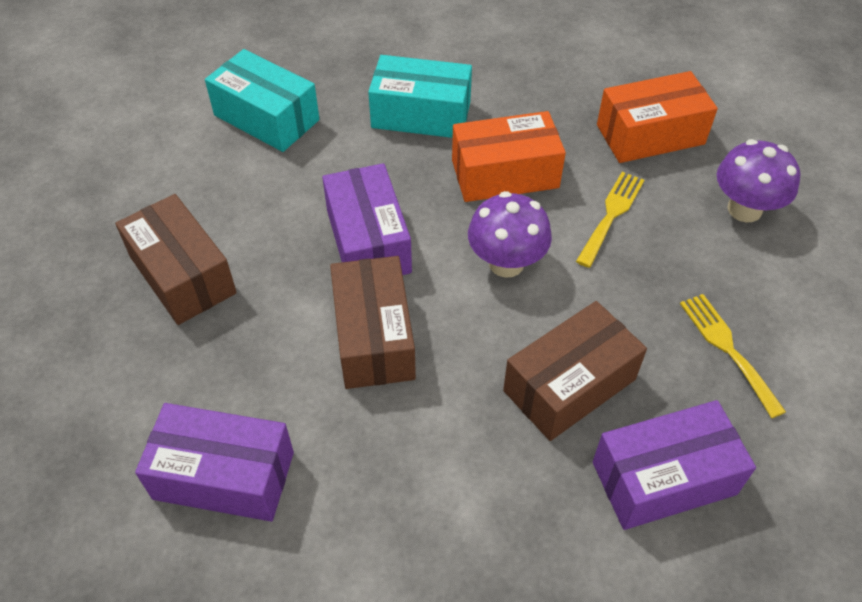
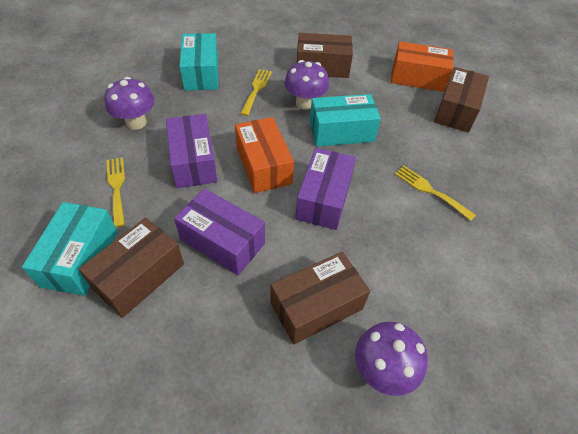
brown box: 3 -> 4
purple mushroom: 2 -> 3
turquoise box: 2 -> 3
yellow fork: 2 -> 3

